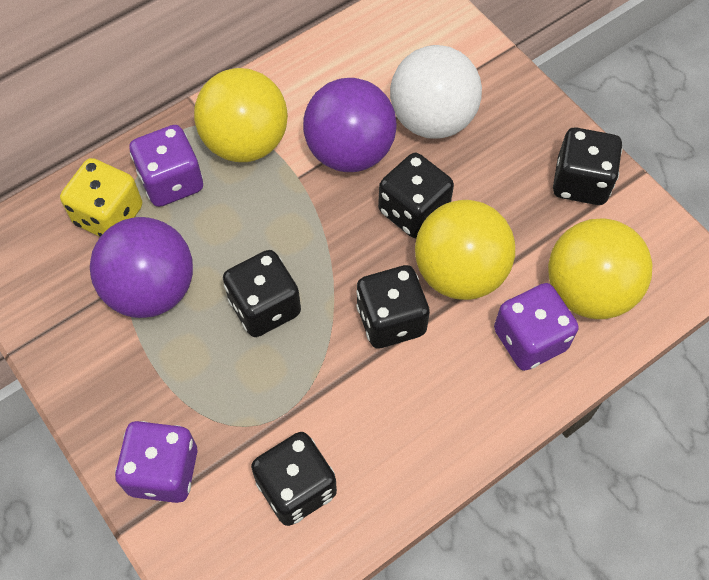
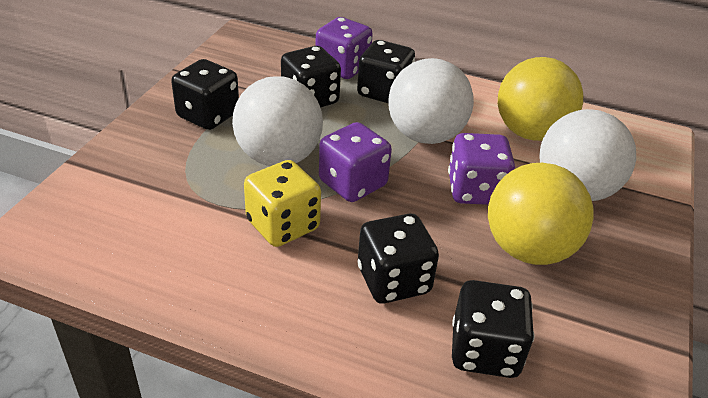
purple ball: 2 -> 0
white ball: 1 -> 3
yellow ball: 3 -> 2

